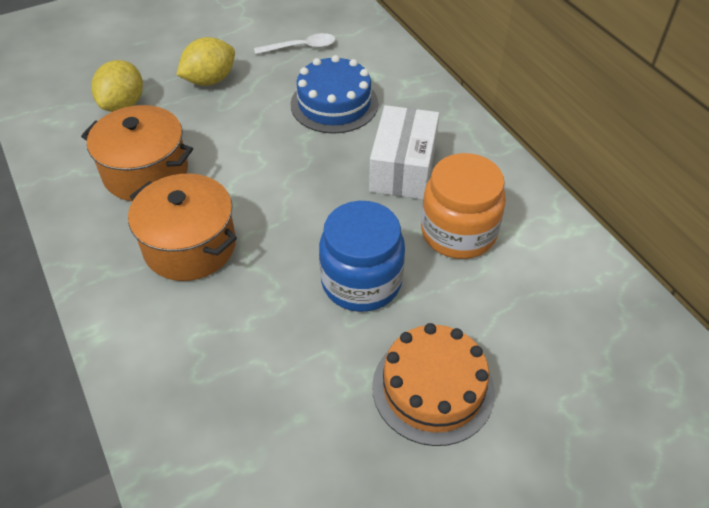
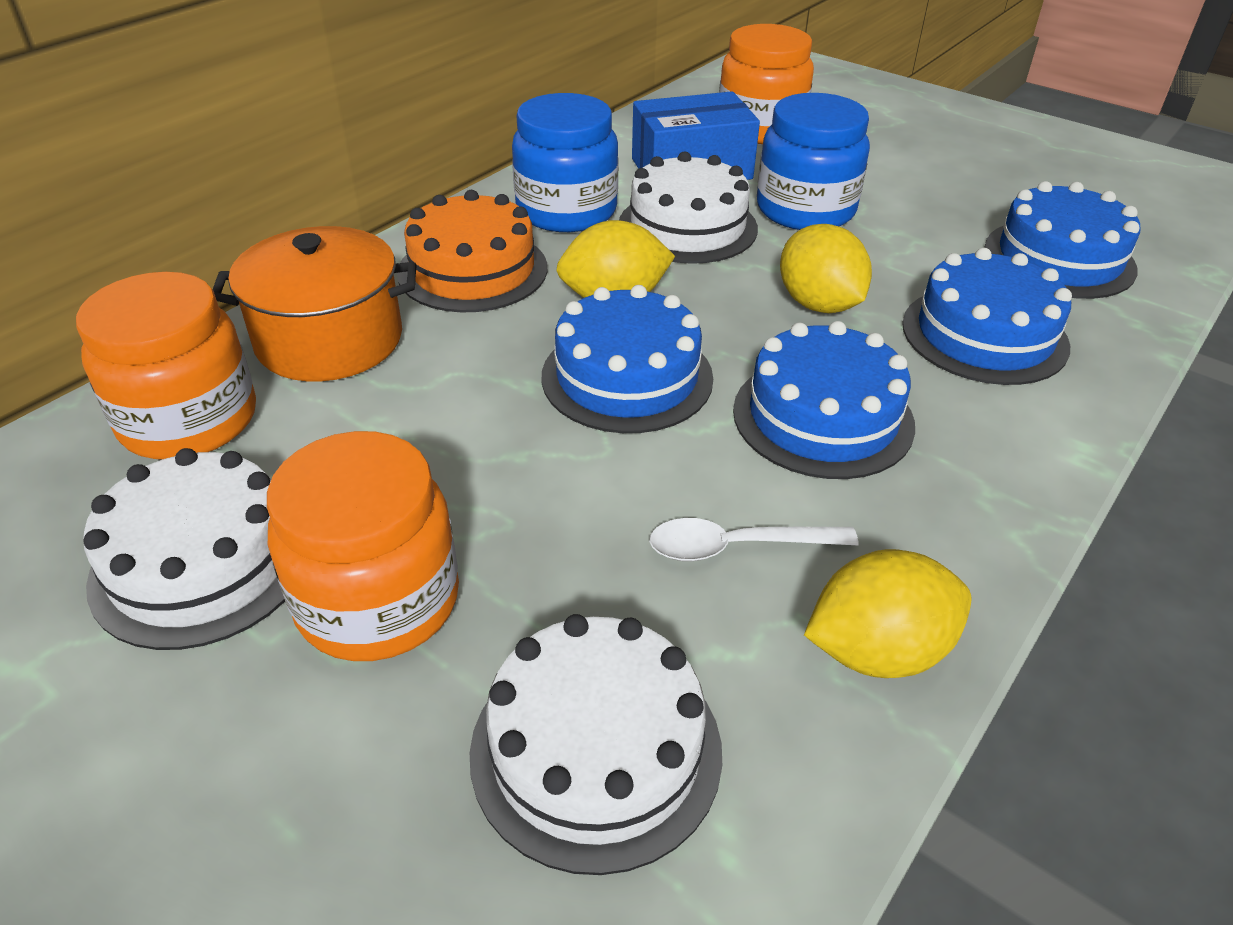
blue box: 0 -> 1
blue cake: 1 -> 4
blue jar: 1 -> 2
orange jar: 1 -> 3
orange pot: 2 -> 1
white box: 1 -> 0
white cake: 0 -> 3
yellow lemon: 2 -> 3

